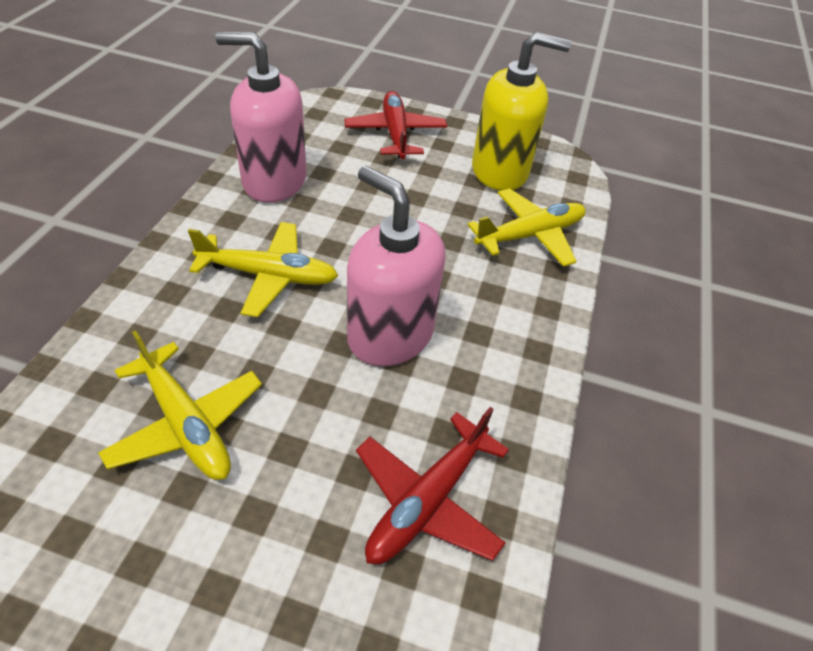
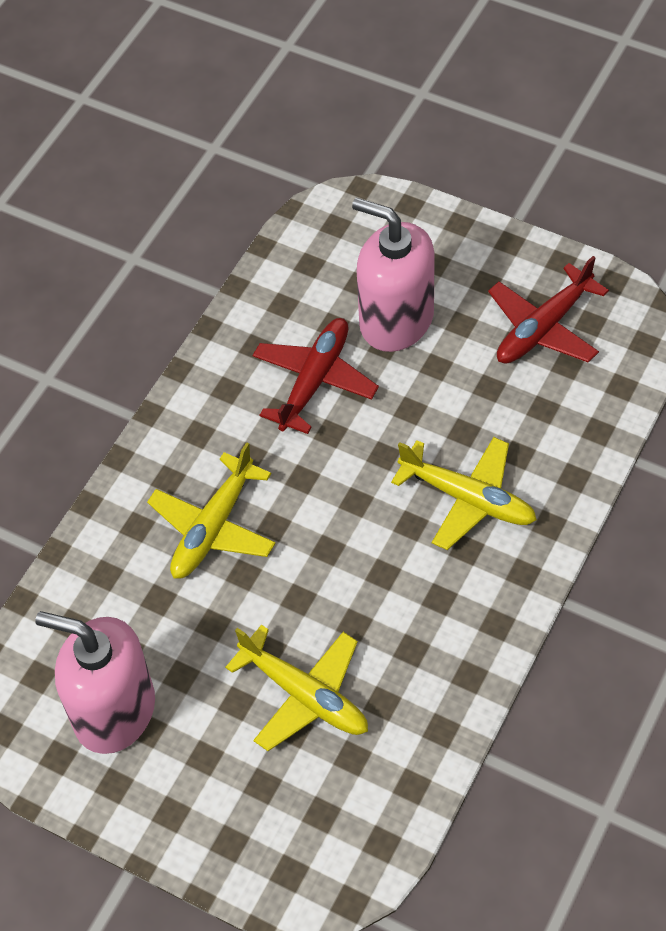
yellow soap dispenser: 1 -> 0

